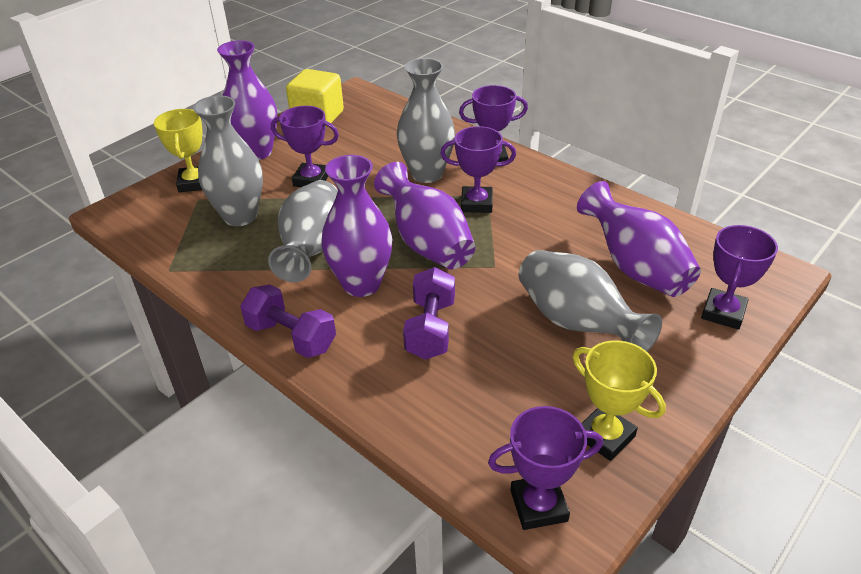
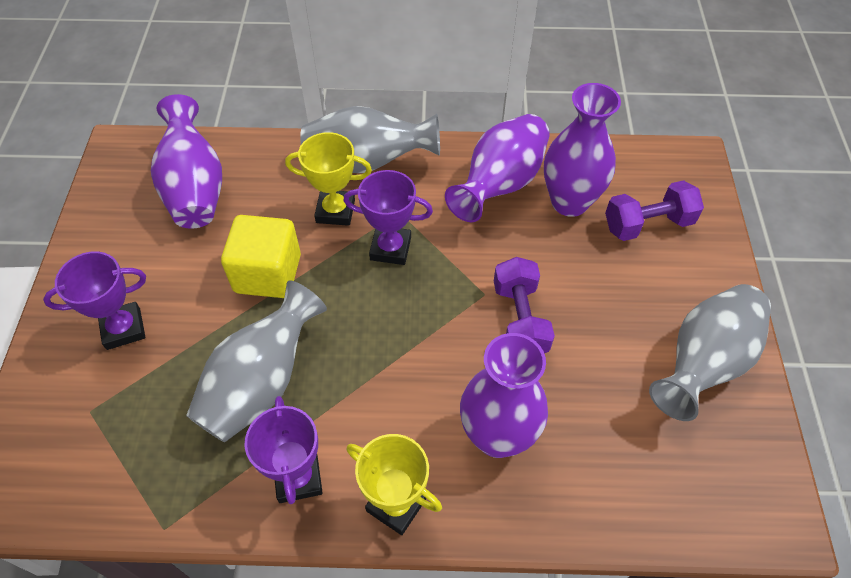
grey vase: 4 -> 3
purple trophy: 5 -> 3

